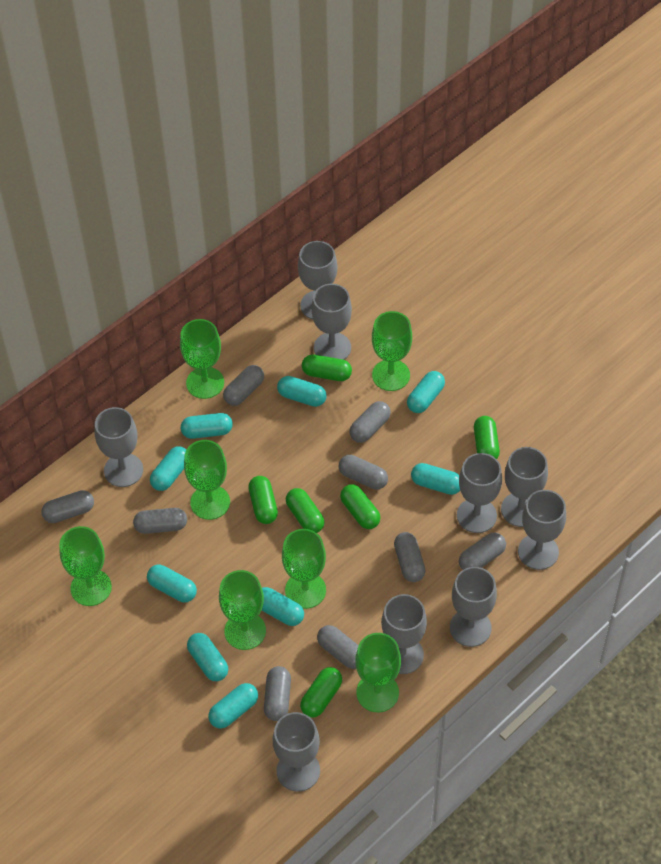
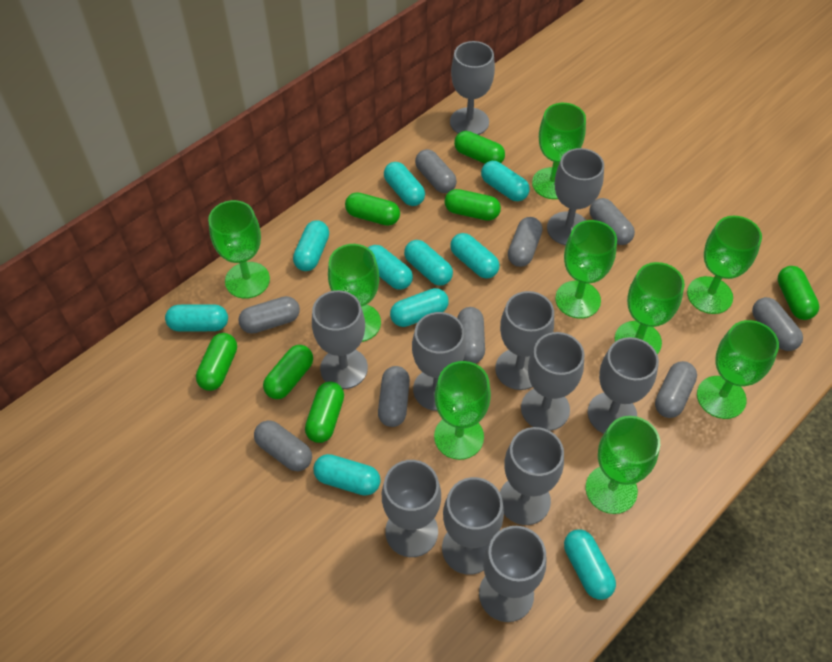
green capsule: 6 -> 7
green goblet: 7 -> 9
grey goblet: 9 -> 11
turquoise capsule: 9 -> 10

